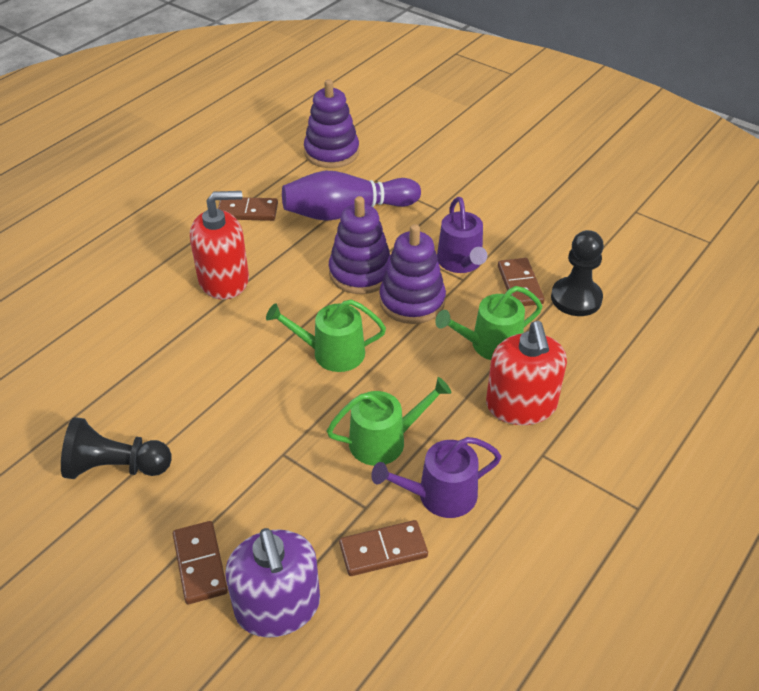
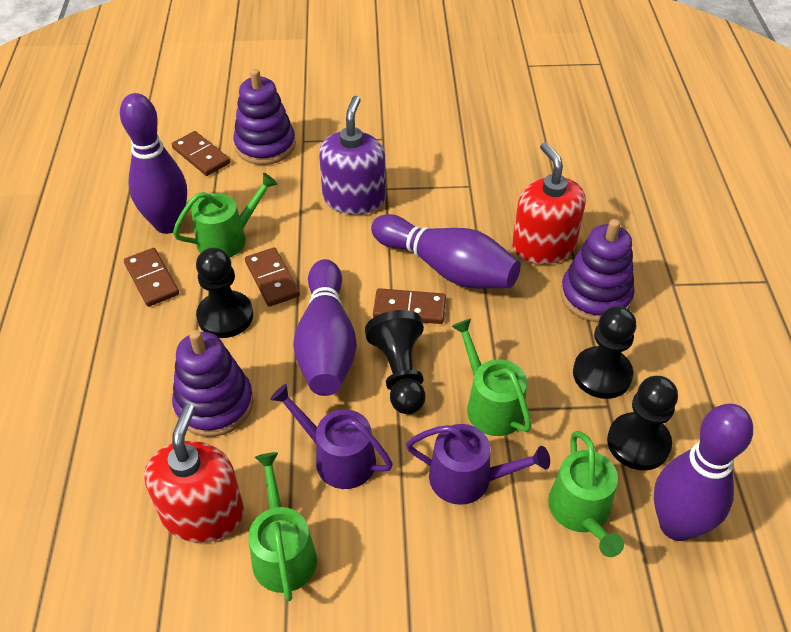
black pawn: 2 -> 4
green watering can: 3 -> 4
purple bowling pin: 1 -> 4

